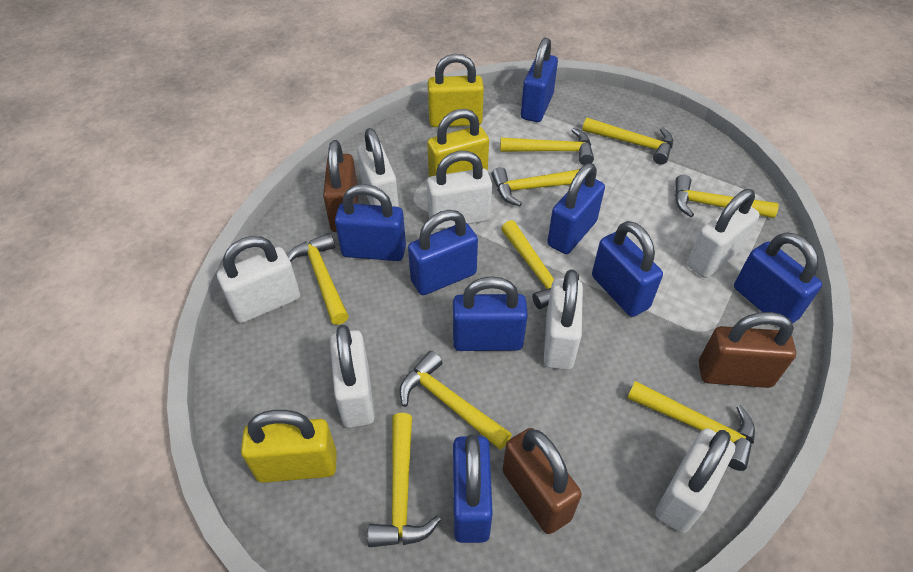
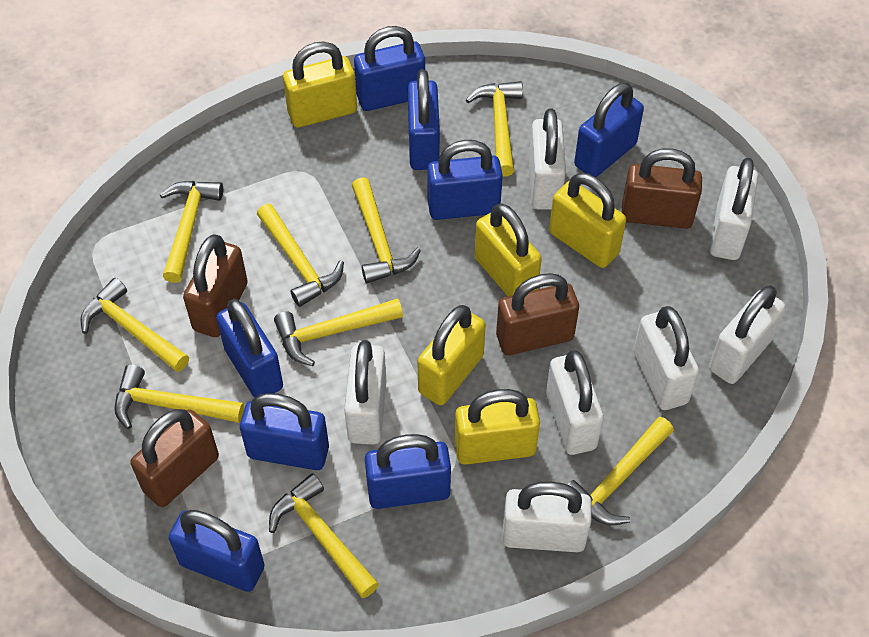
brown padlock: 3 -> 4
yellow padlock: 3 -> 5

